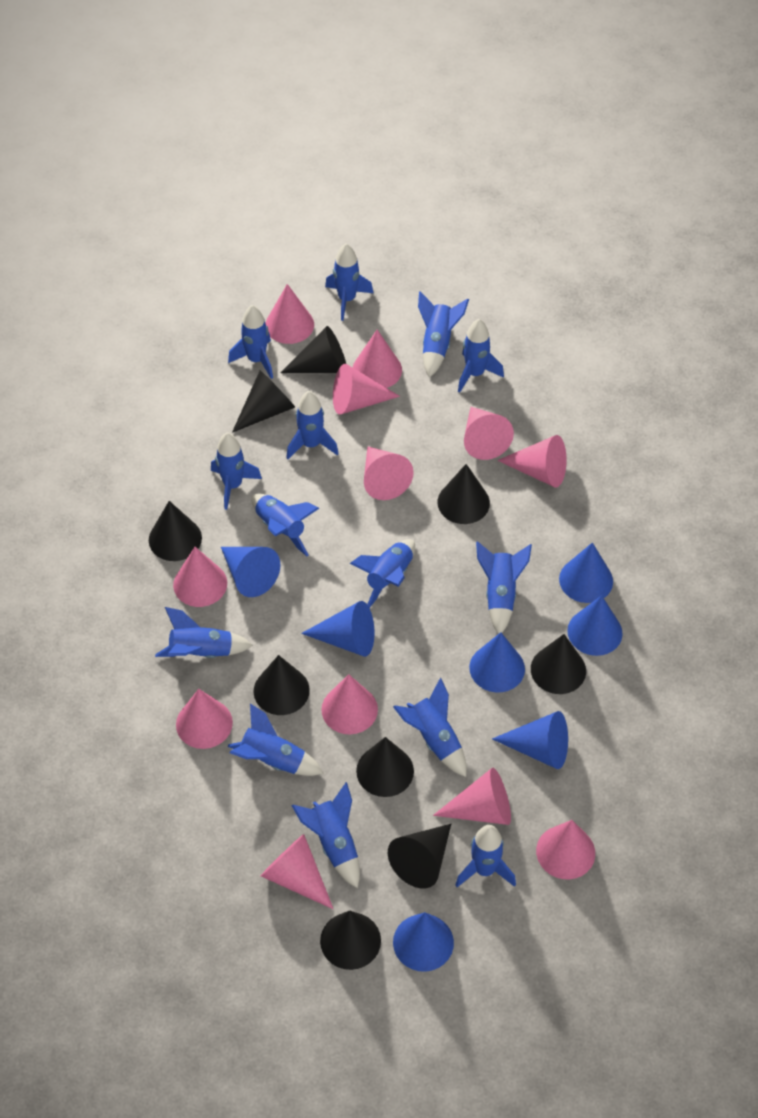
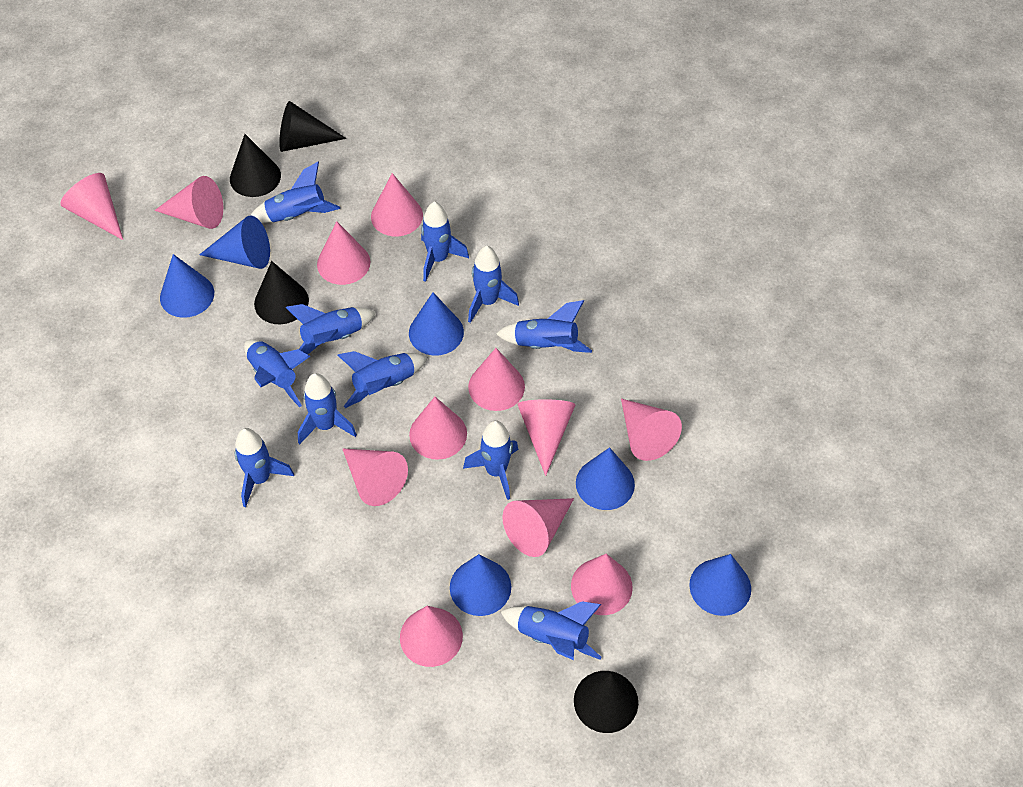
black cone: 9 -> 4
blue cone: 7 -> 6
blue rocket: 14 -> 11

